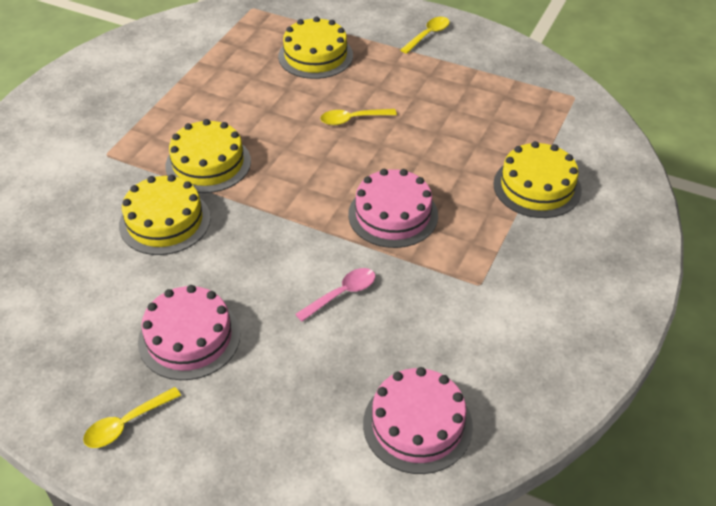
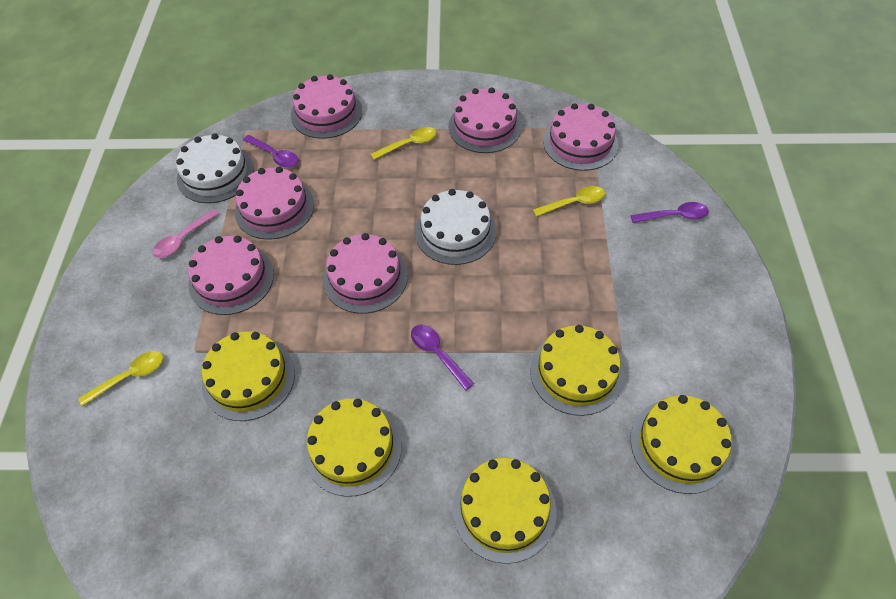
pink cake: 3 -> 6
purple spoon: 0 -> 3
white cake: 0 -> 2
yellow cake: 4 -> 5

